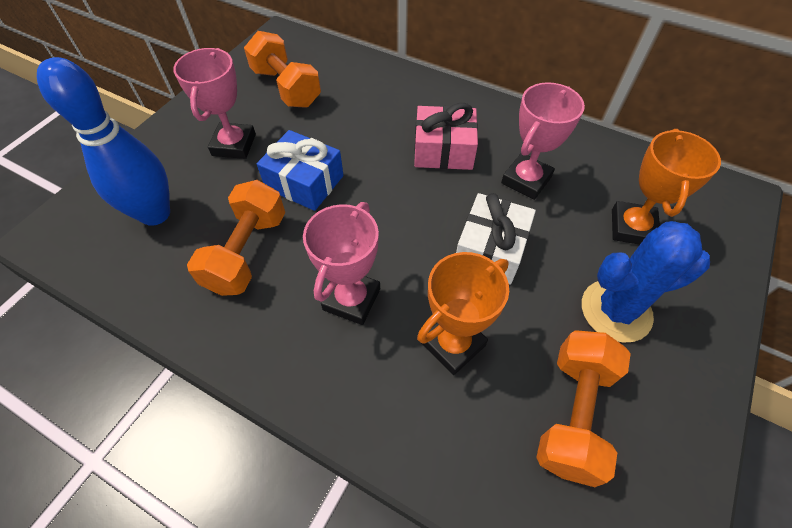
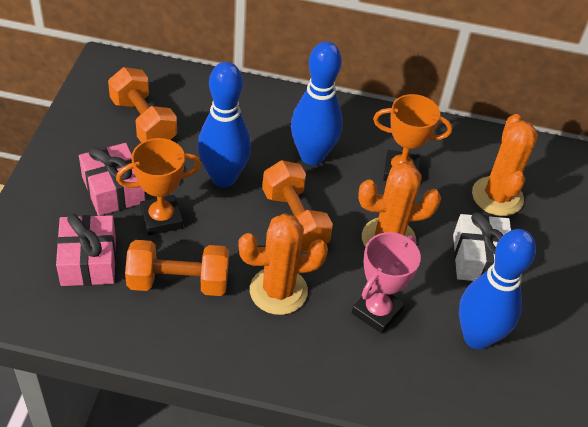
blue bowling pin: 1 -> 3
blue cactus: 1 -> 0
blue gift: 1 -> 0
orange cactus: 0 -> 3
pink gift: 1 -> 2
pink trophy: 3 -> 1

